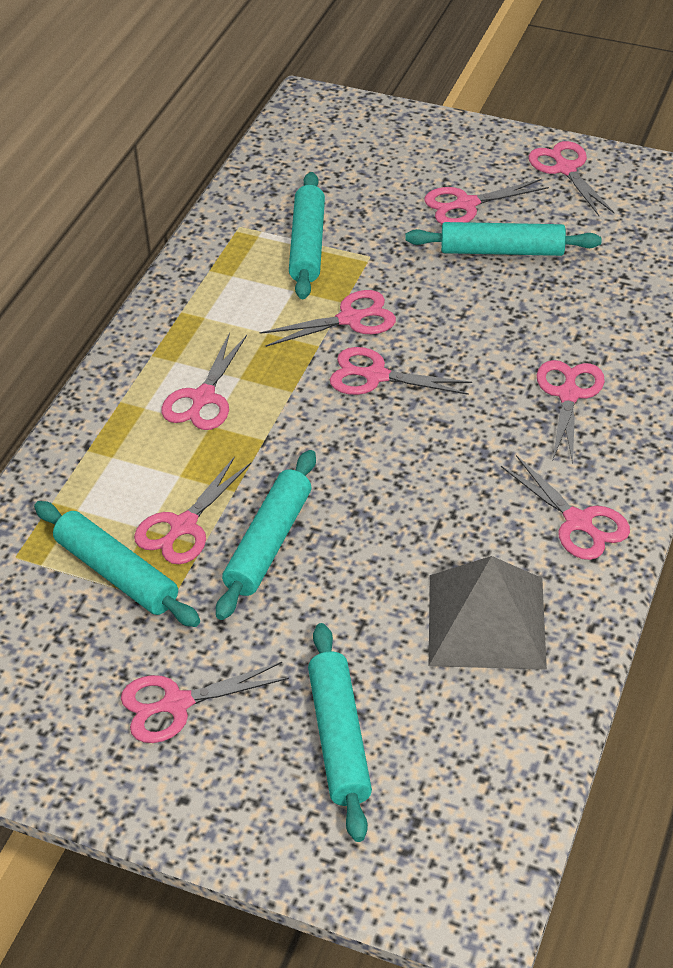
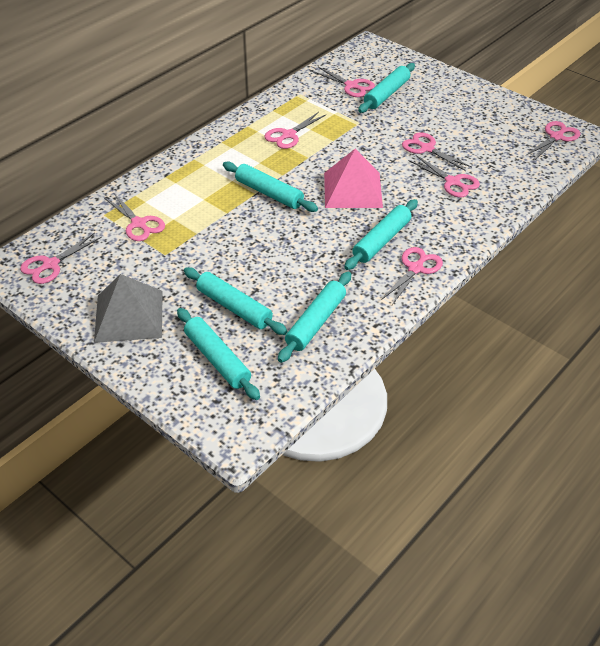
pink pyramid: 0 -> 1
pink scissors: 9 -> 8
turquoise rolling pin: 5 -> 6

